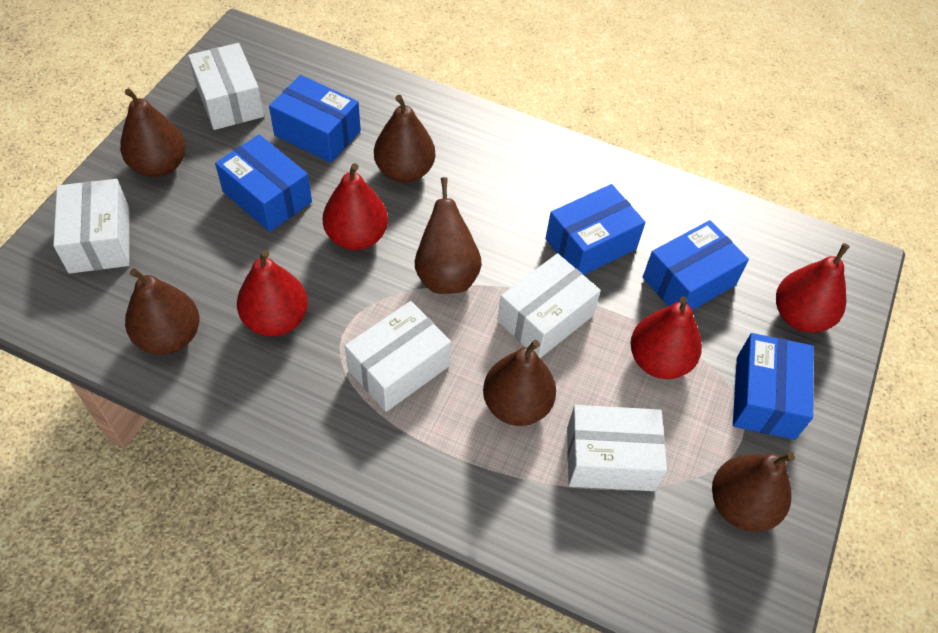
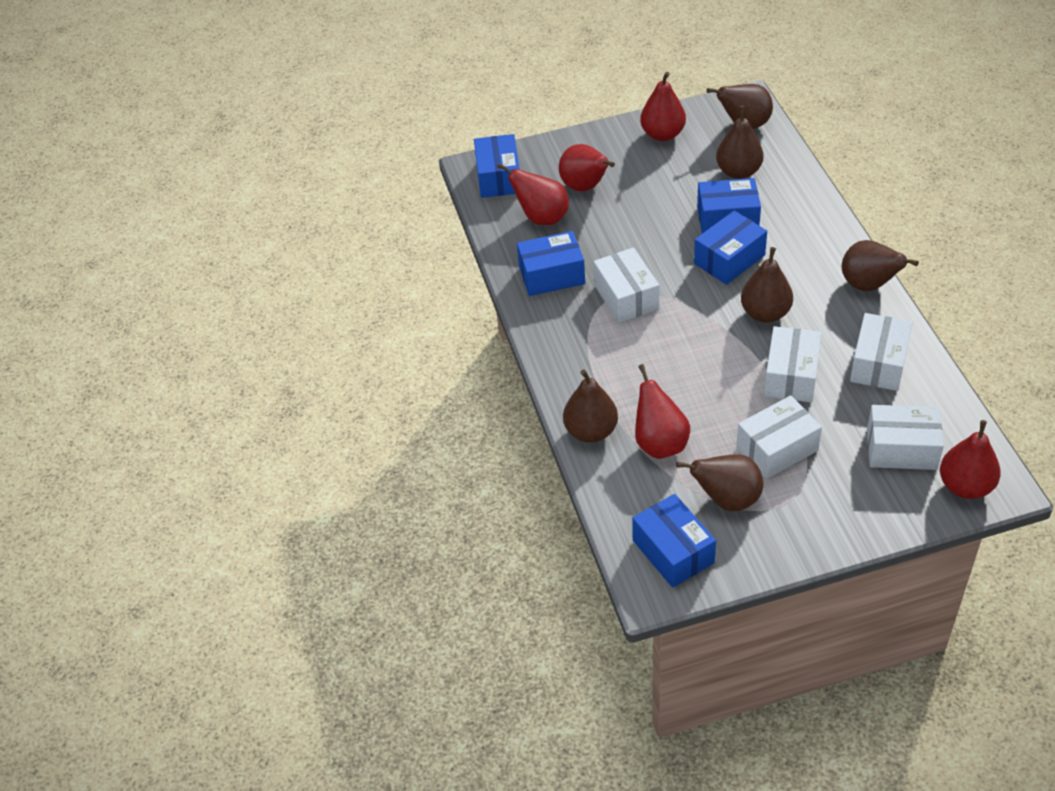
red pear: 4 -> 5

